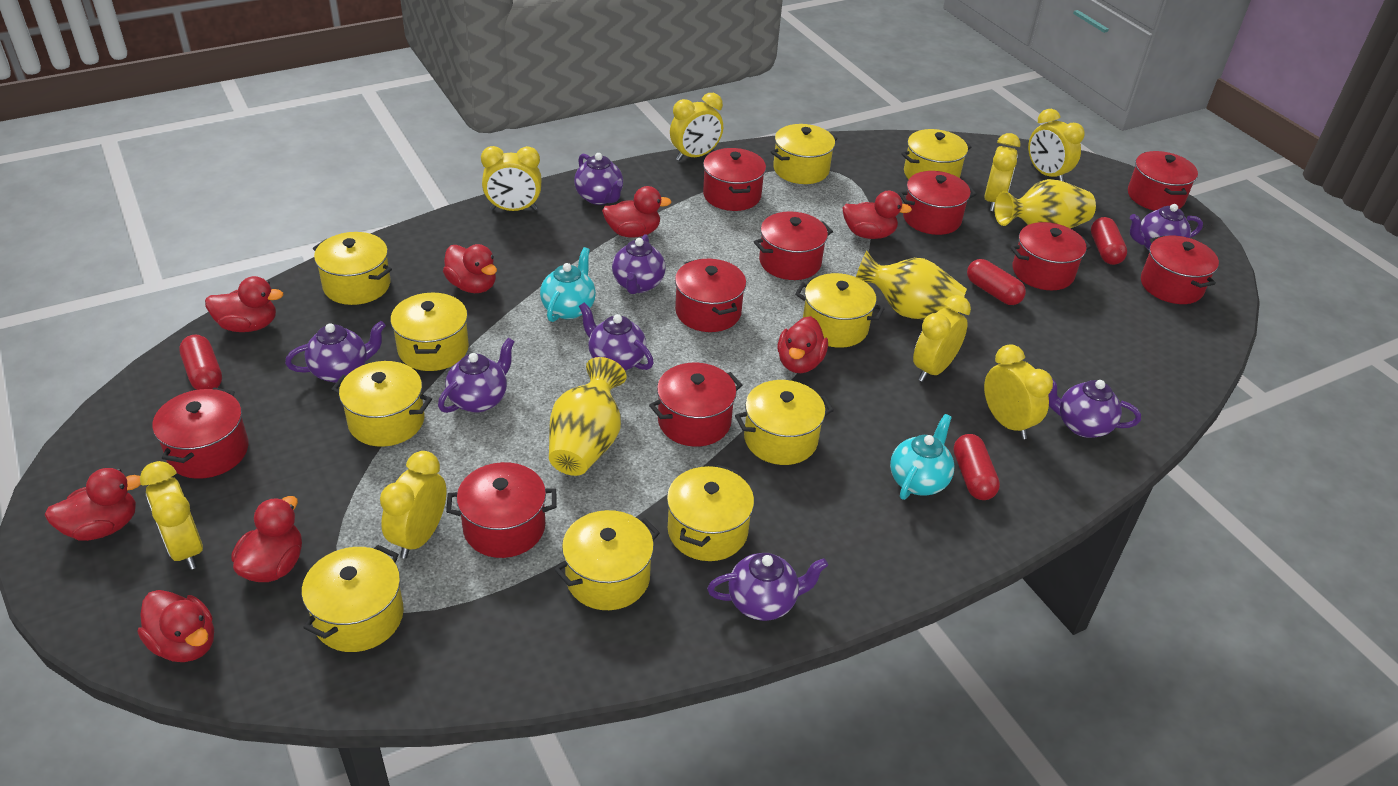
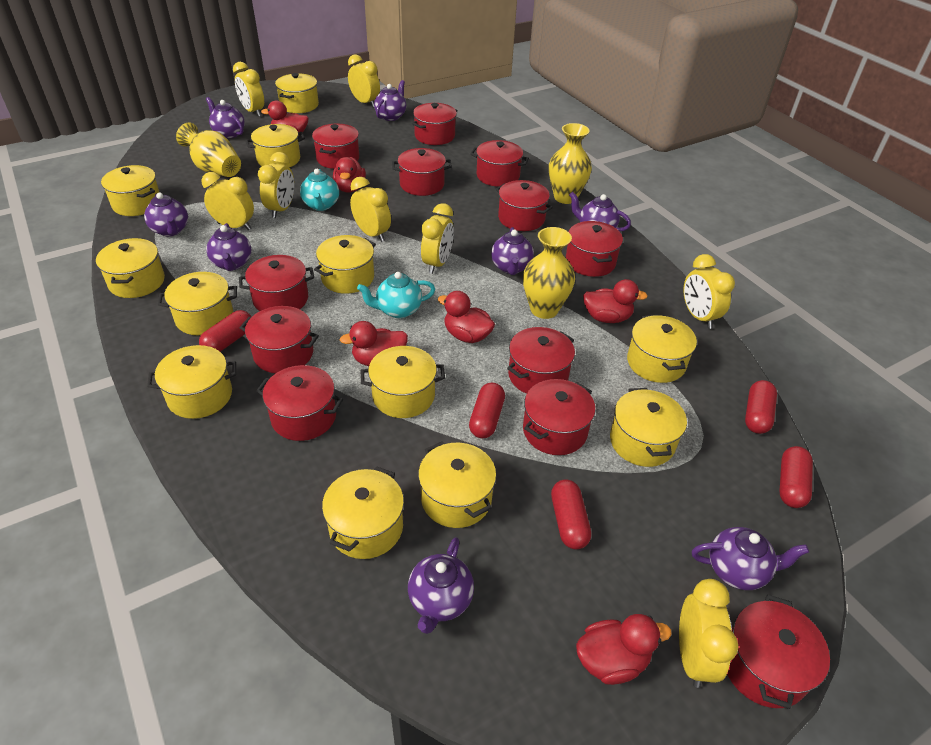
red capsule: 4 -> 5
red duck: 8 -> 6
red pot: 10 -> 12
yellow pot: 10 -> 12

